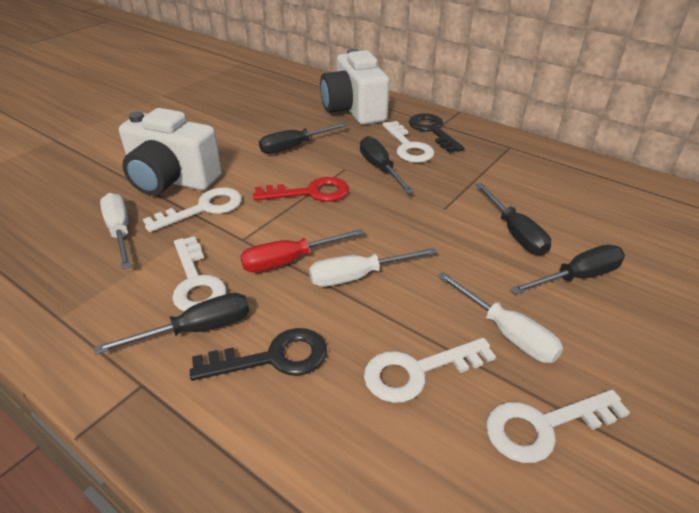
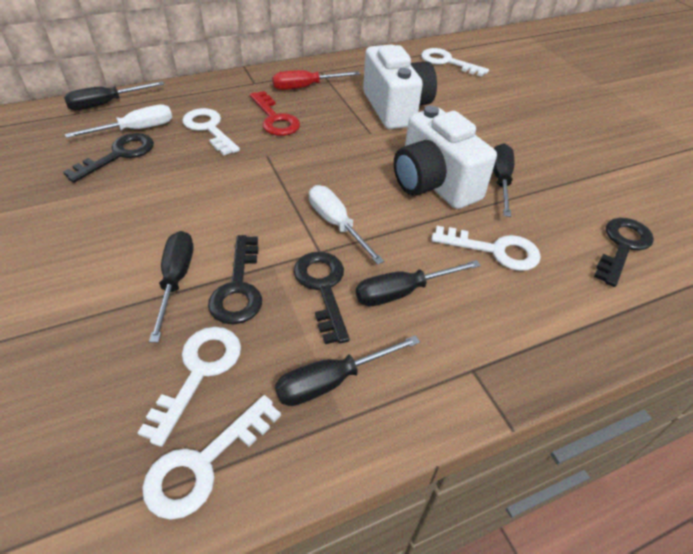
black key: 2 -> 4
white screwdriver: 3 -> 2

